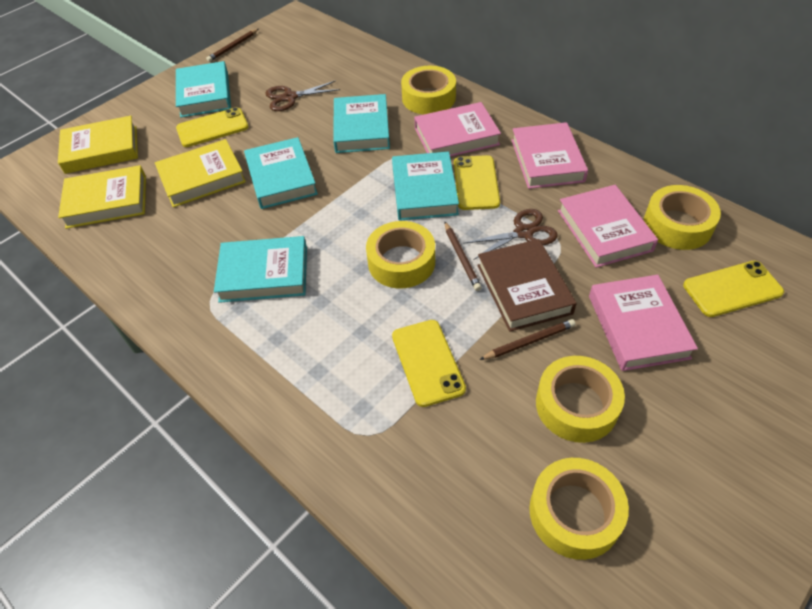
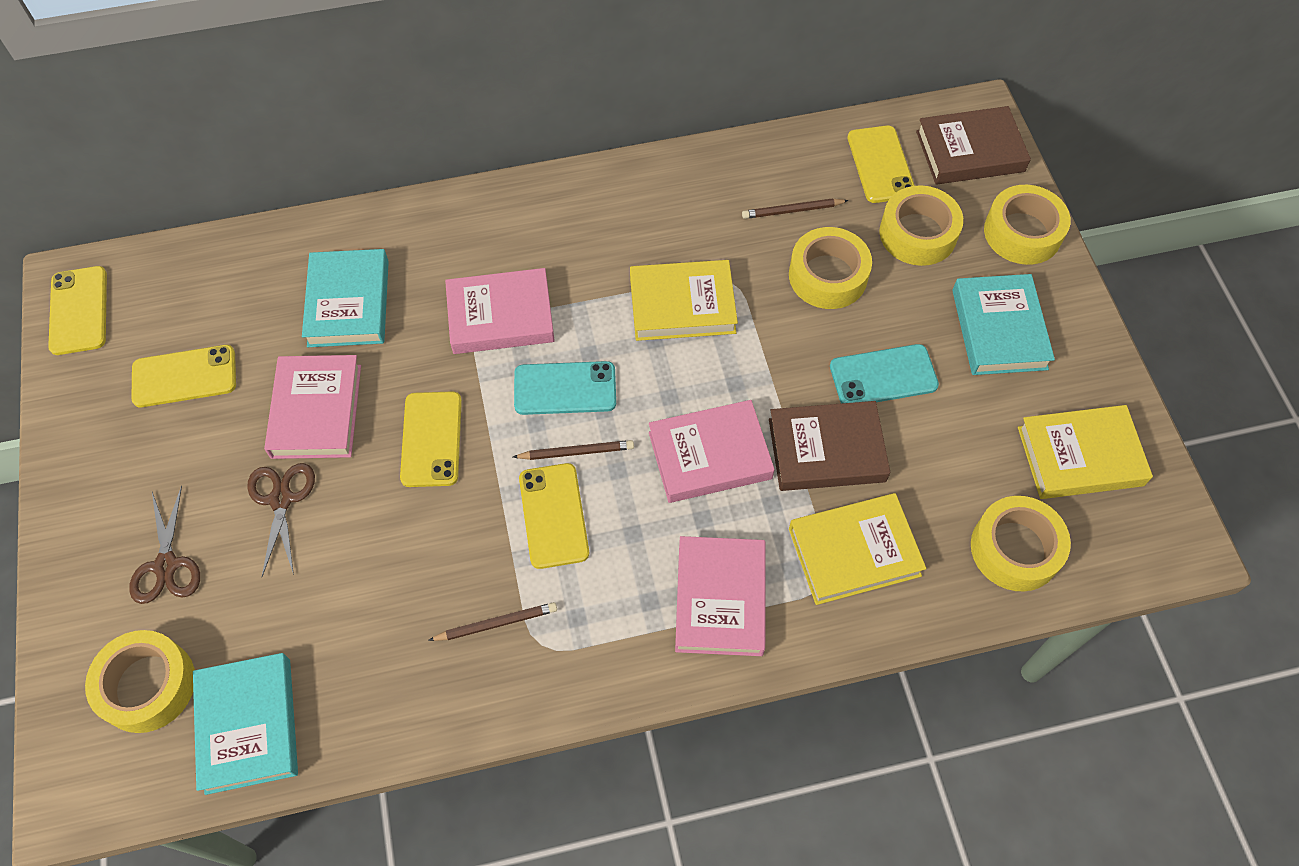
brown book: 1 -> 2
turquoise book: 5 -> 3
turquoise phone: 0 -> 2
yellow phone: 4 -> 5

